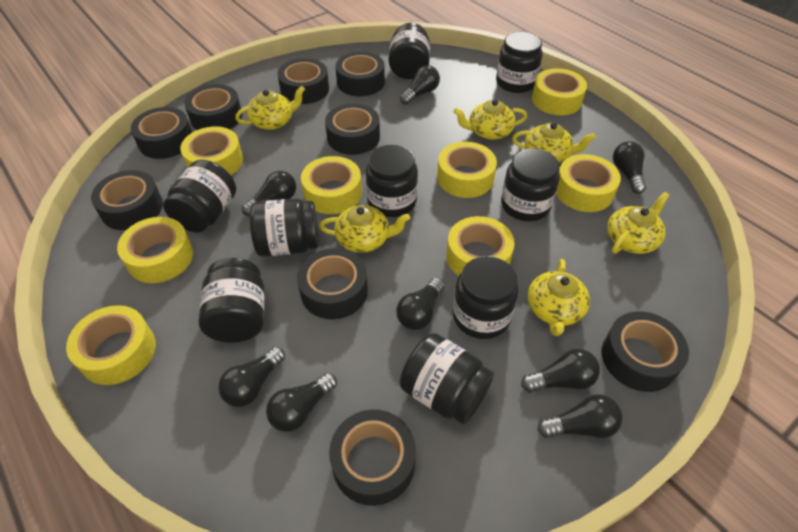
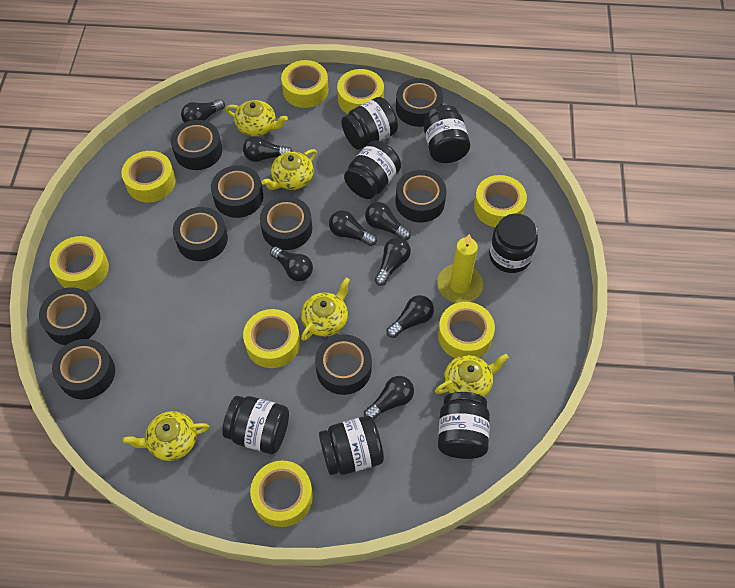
black jar: 9 -> 7
yellow candle: 0 -> 1
yellow teapot: 6 -> 5

